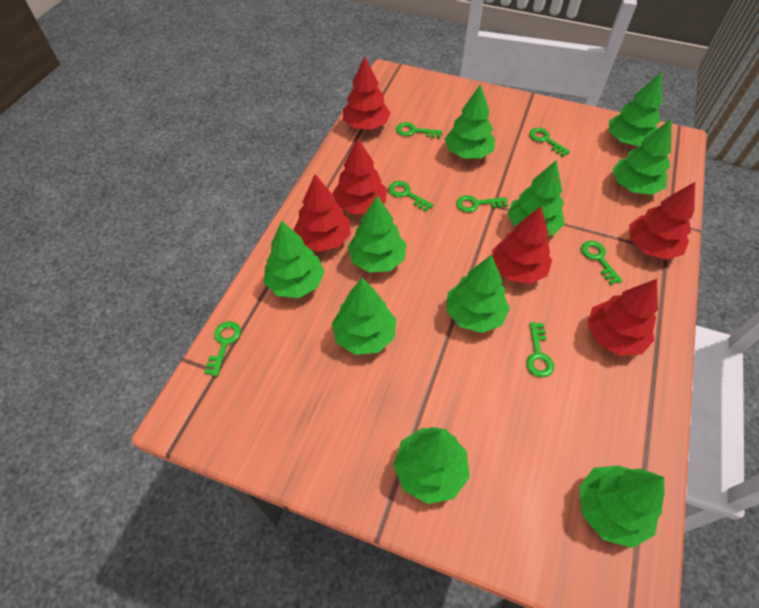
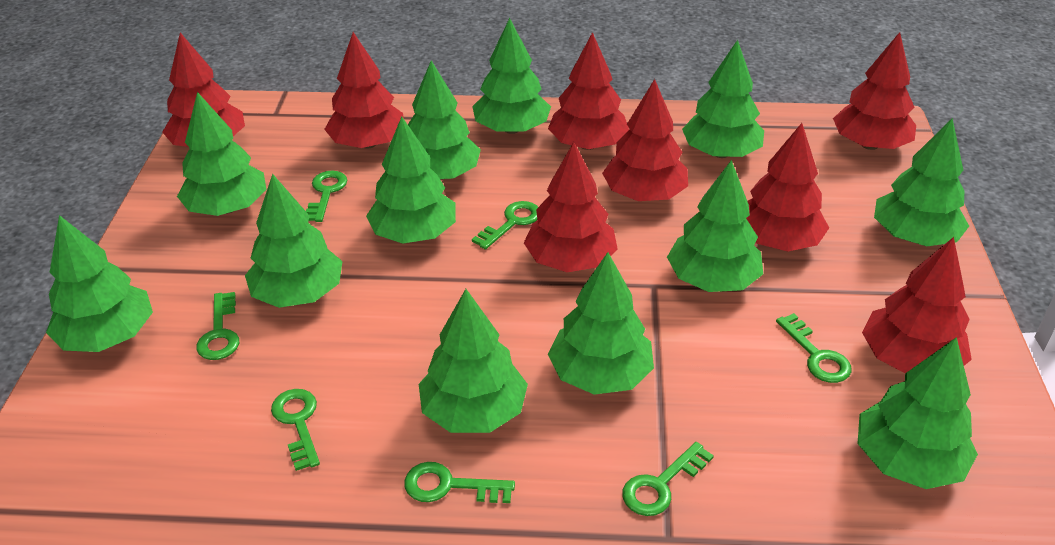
green tree: 10 -> 12
red tree: 6 -> 8

